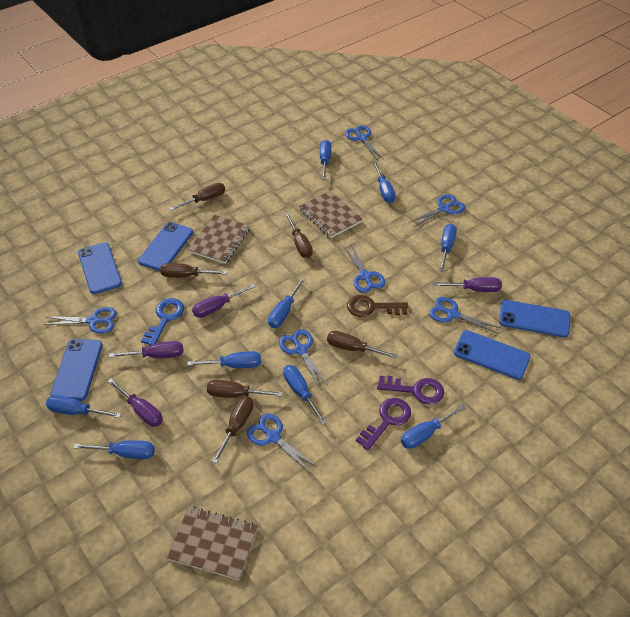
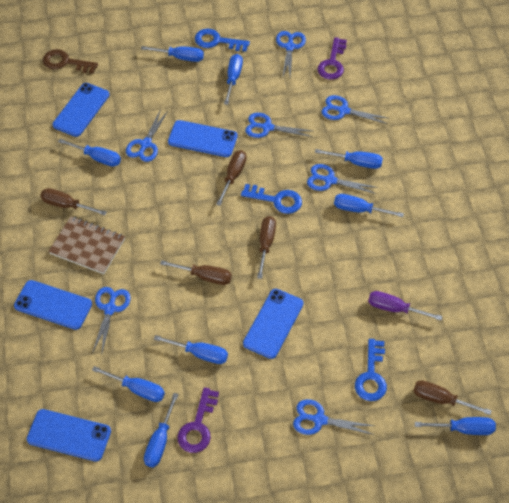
blue key: 1 -> 3
brown notebook: 3 -> 1
brown screwdriver: 6 -> 5
purple screwdriver: 4 -> 1

